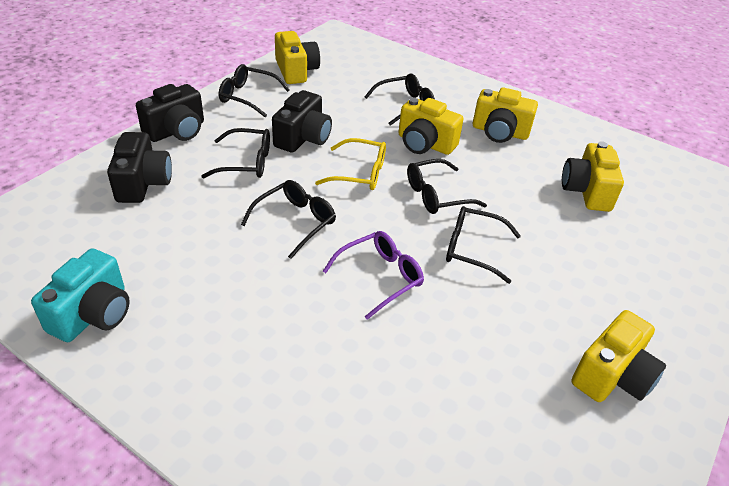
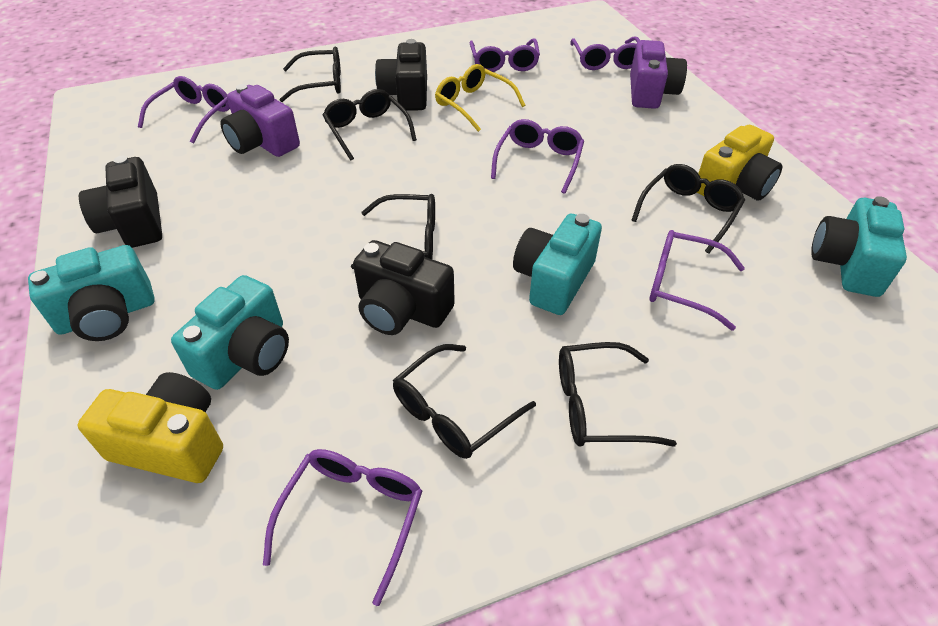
purple camera: 0 -> 2
purple glasses: 1 -> 6
turquoise camera: 1 -> 4
yellow camera: 5 -> 2

